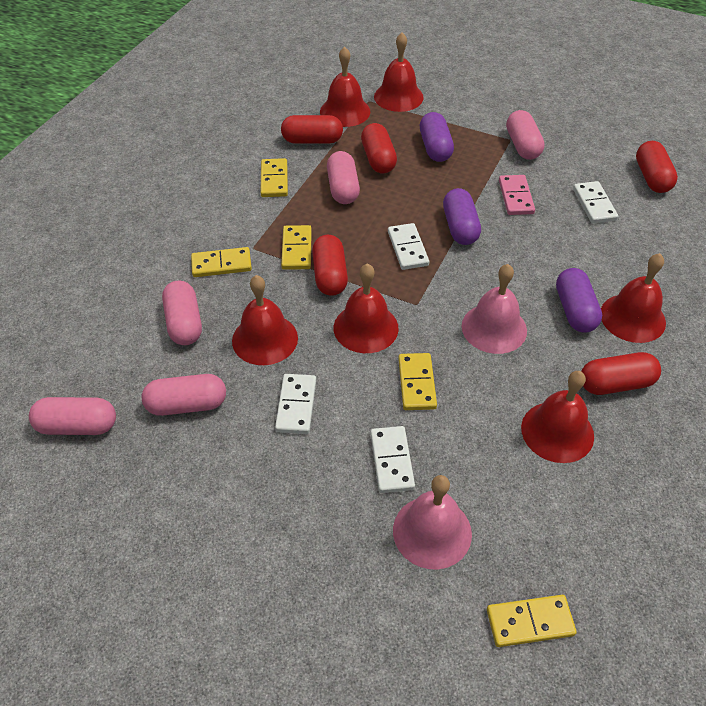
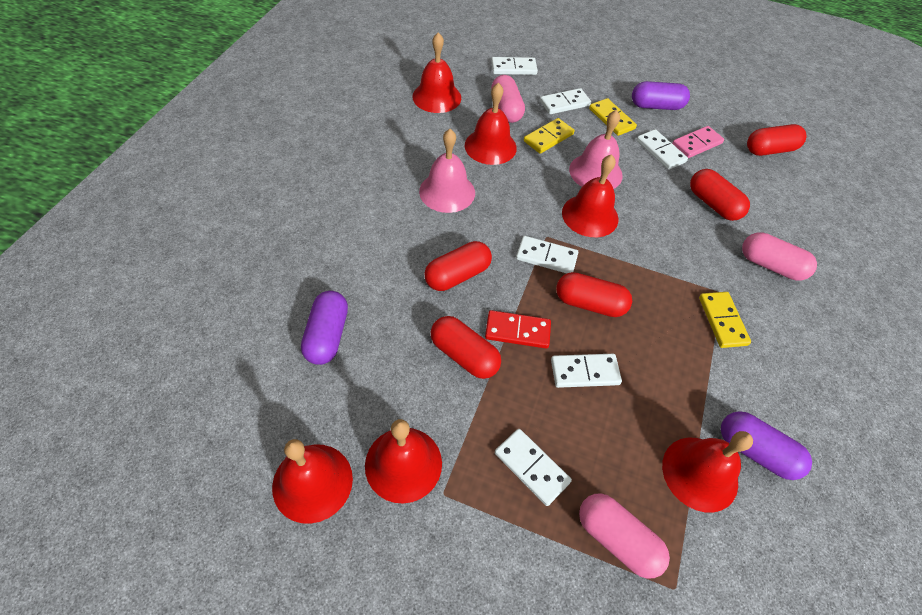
pink capsule: 5 -> 3
red domino: 0 -> 1
white domino: 4 -> 6
yellow domino: 5 -> 3

